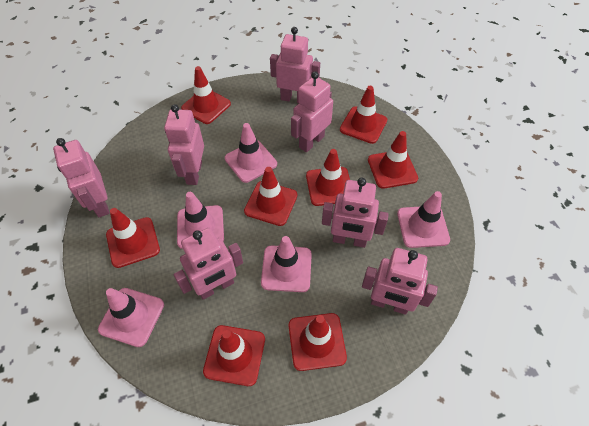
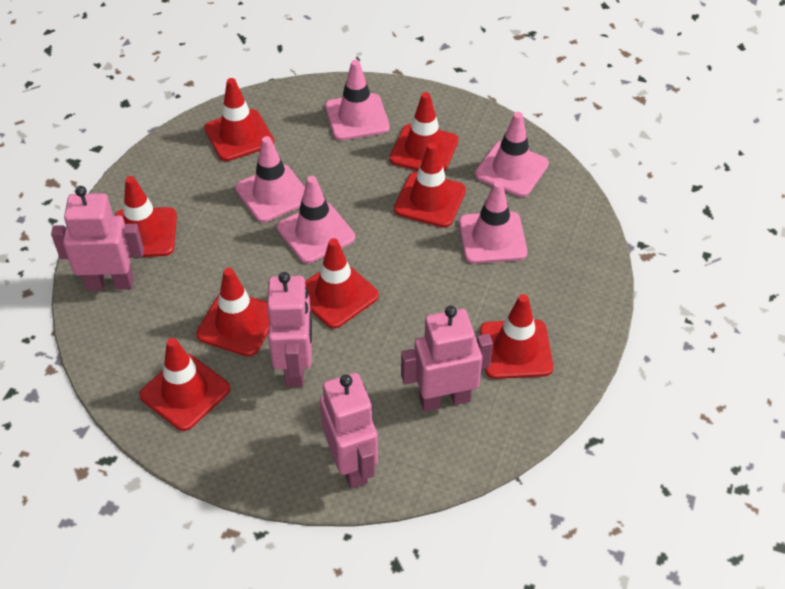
pink robot: 7 -> 4

